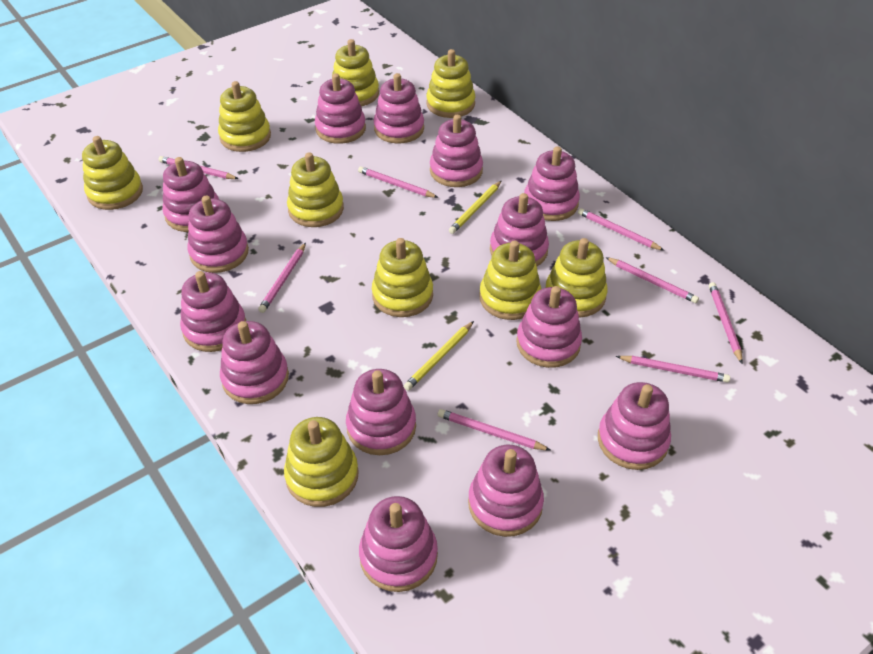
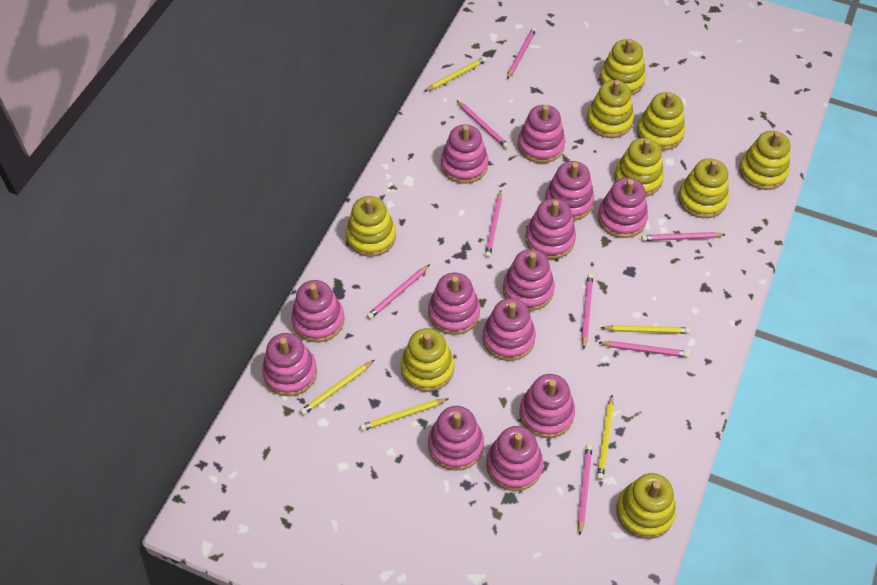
pink stacking toy: 14 -> 13
yellow pencil: 2 -> 5

